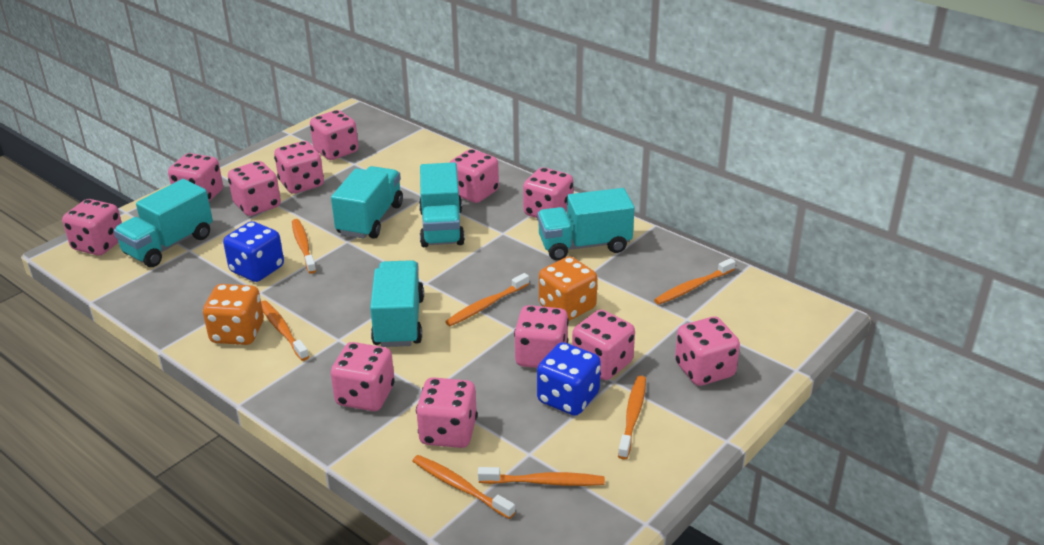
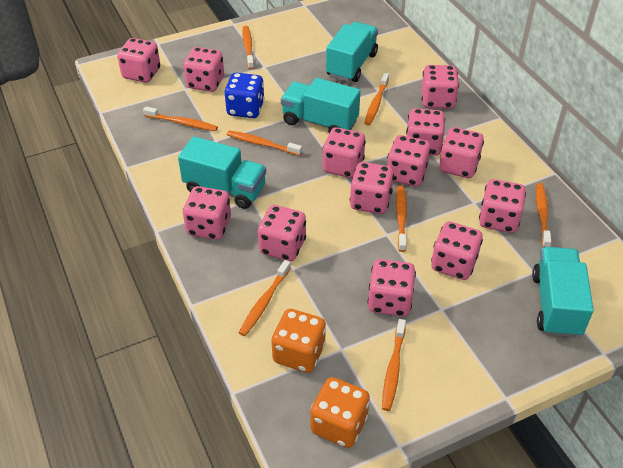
blue dice: 2 -> 1
orange toothbrush: 7 -> 8
pink dice: 12 -> 13
turquoise truck: 5 -> 4

